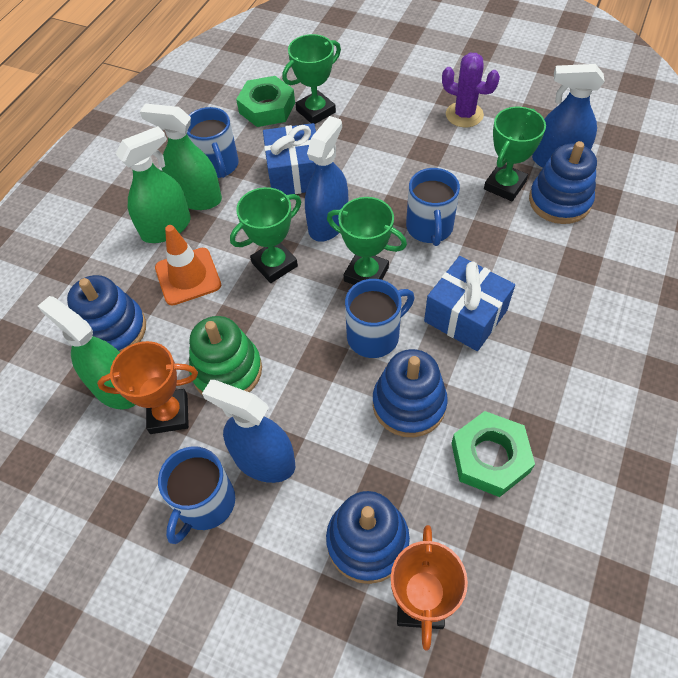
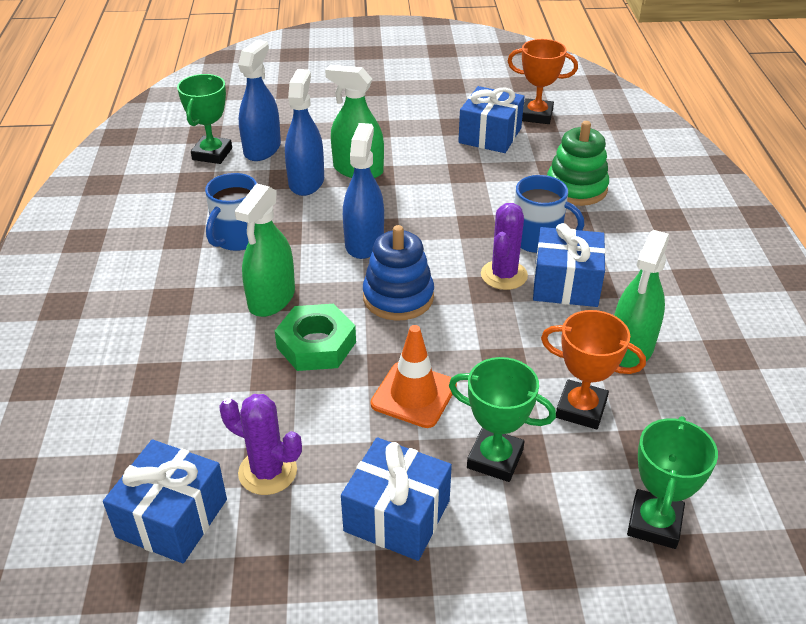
blue gift: 2 -> 4
blue mug: 4 -> 2
blue stacking toy: 4 -> 1
green nut: 2 -> 1
green trophy: 4 -> 3
purple cactus: 1 -> 2

